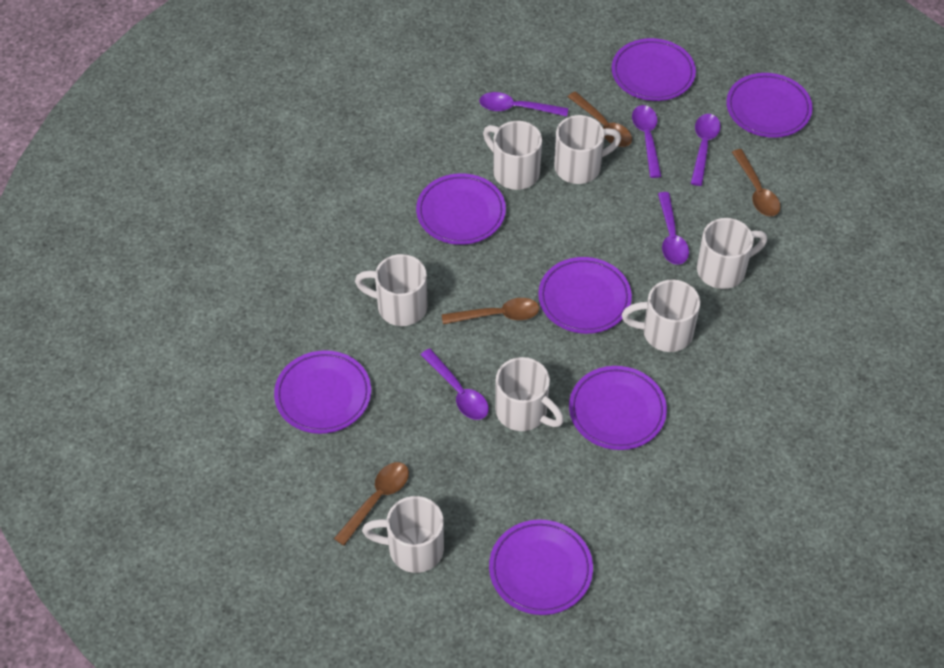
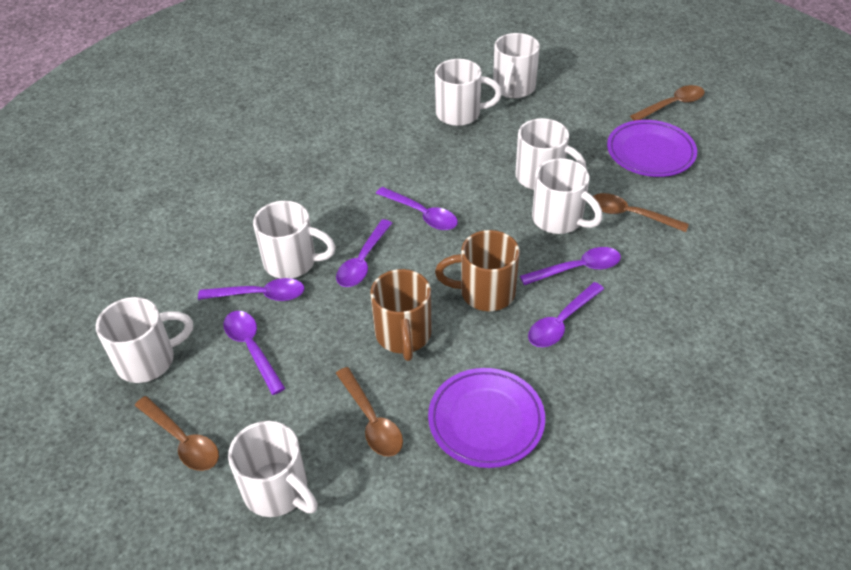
brown mug: 0 -> 2
purple plate: 7 -> 2
purple spoon: 5 -> 6

